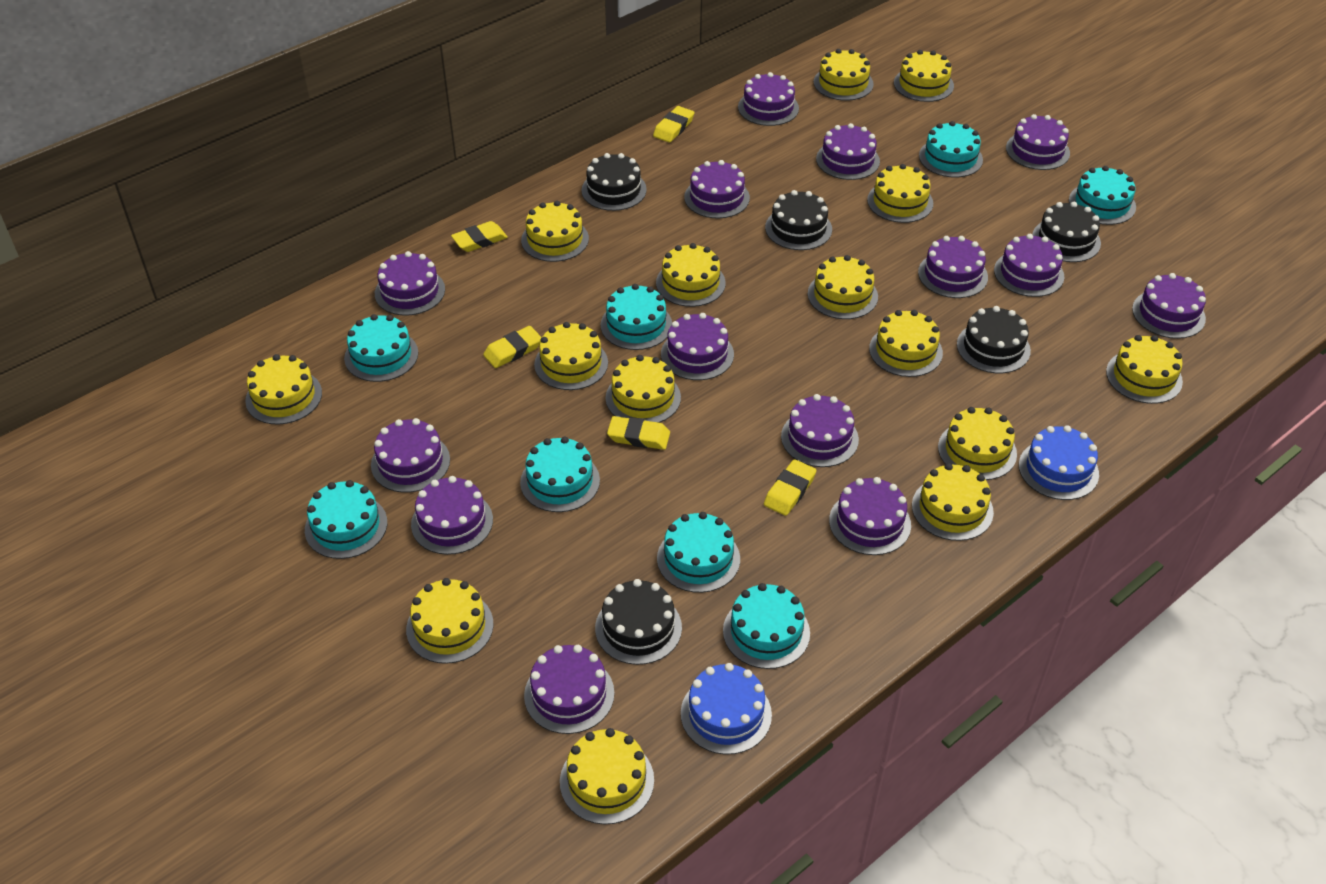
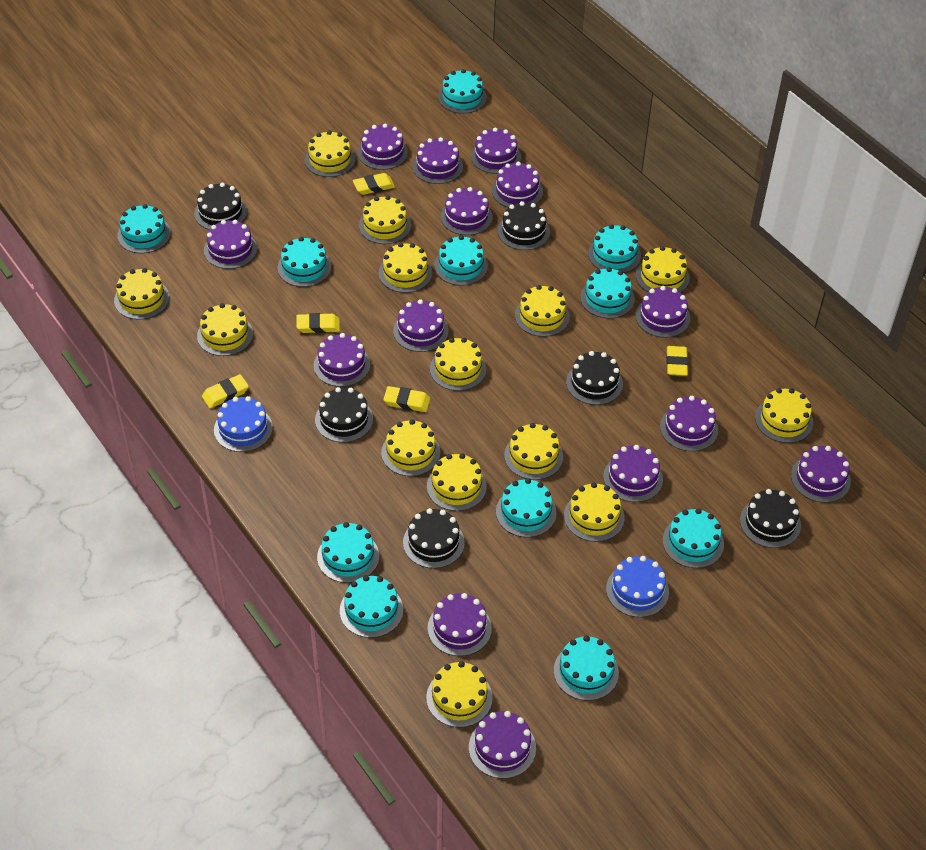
black cake: 5 -> 6
turquoise cake: 8 -> 11
yellow cake: 15 -> 14

